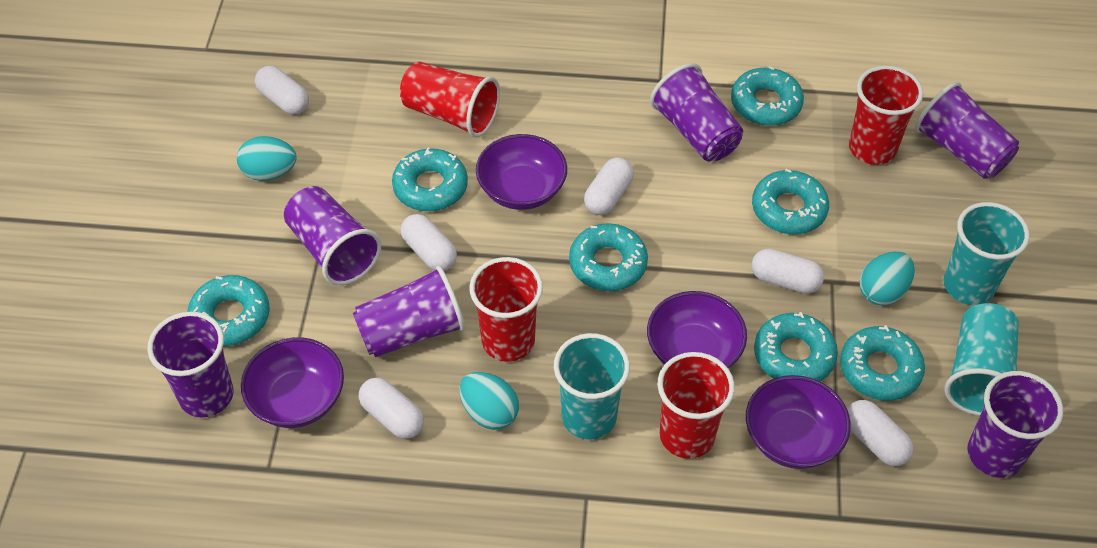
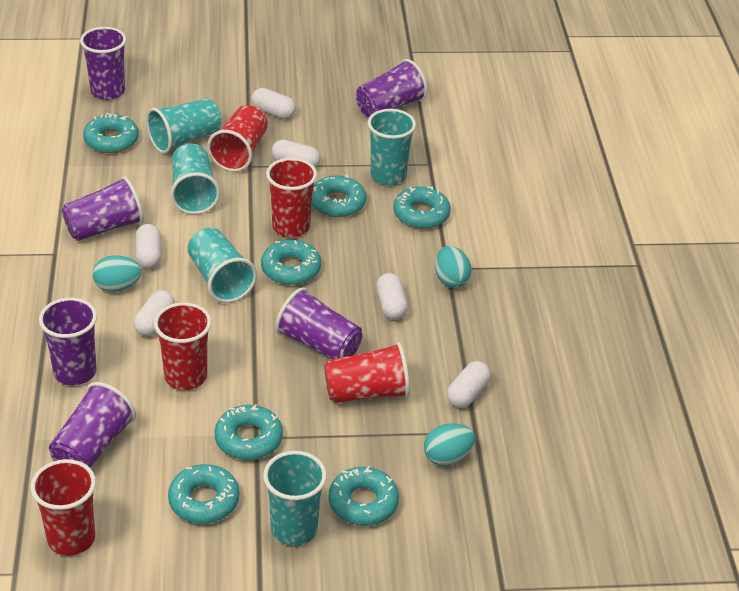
purple bowl: 4 -> 0
red cup: 4 -> 5
turquoise cup: 3 -> 5

